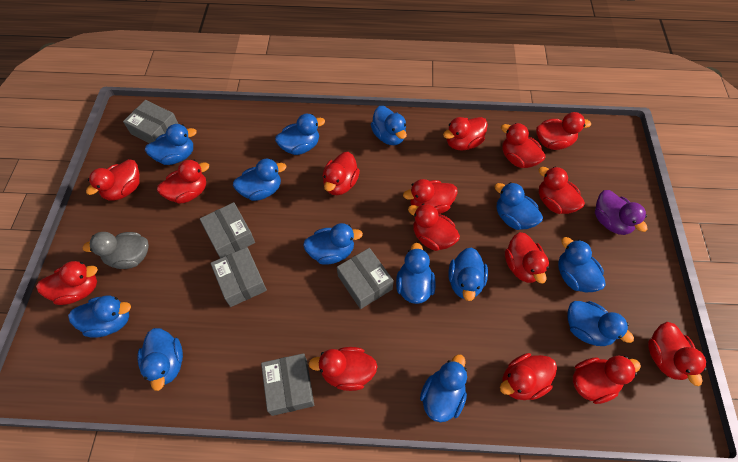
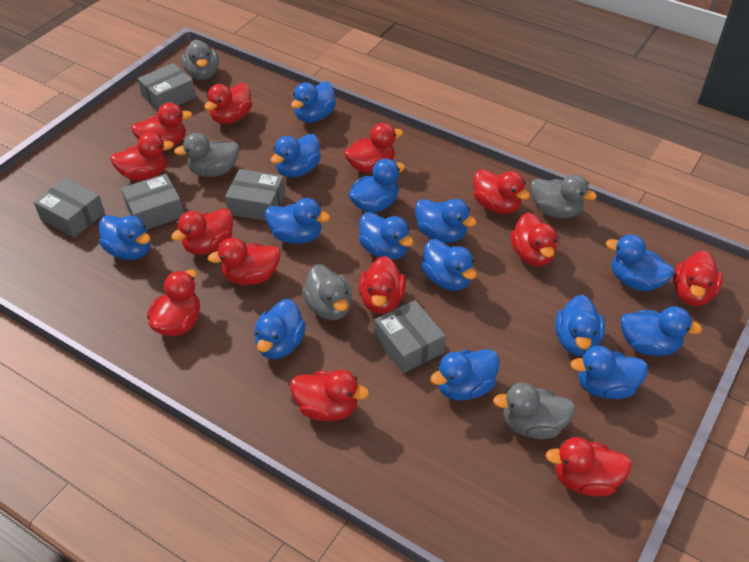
blue duck: 13 -> 14
grey duck: 1 -> 5
purple duck: 1 -> 0
red duck: 15 -> 13

